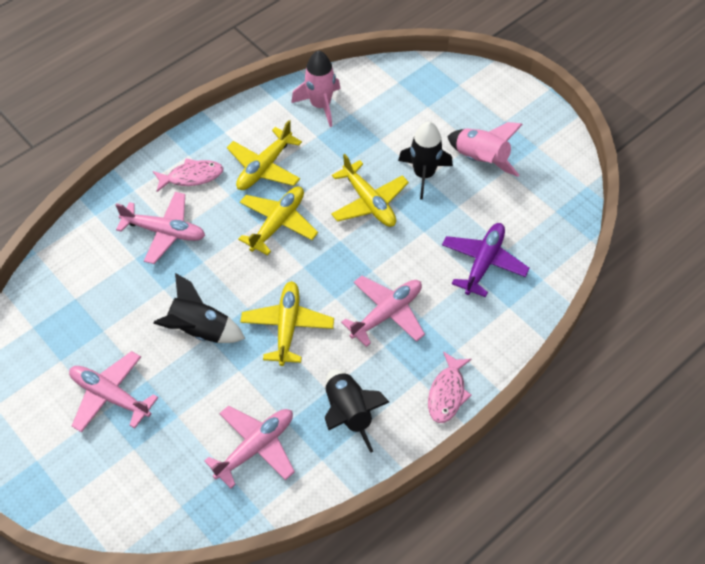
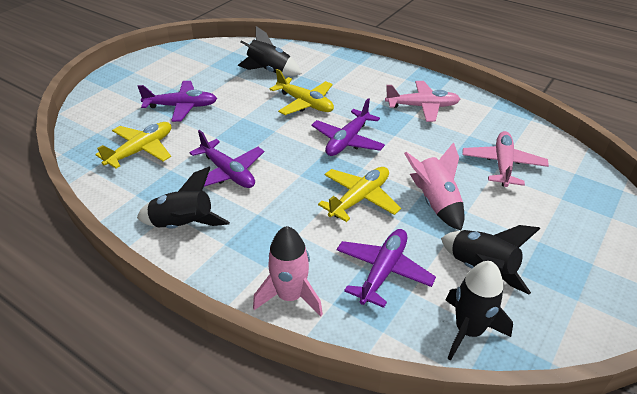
black rocket: 3 -> 4
pink fish: 2 -> 0
pink plane: 4 -> 2
purple plane: 1 -> 4
yellow plane: 4 -> 3

